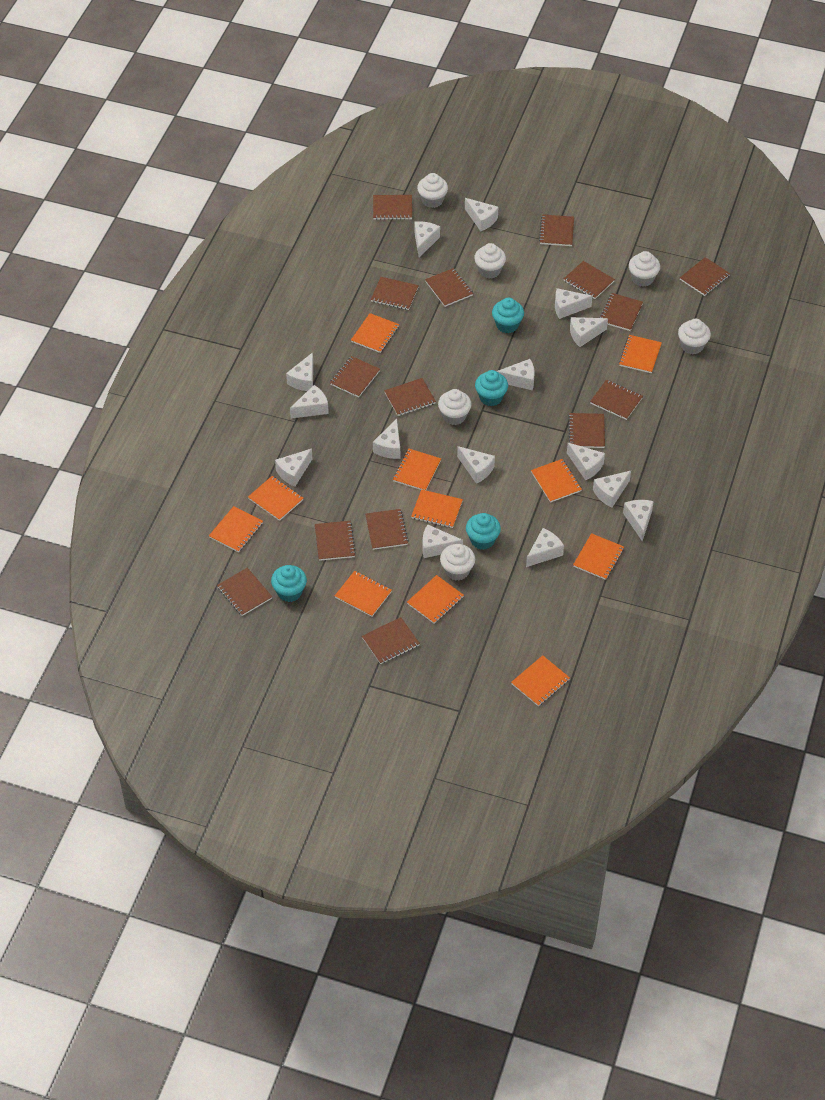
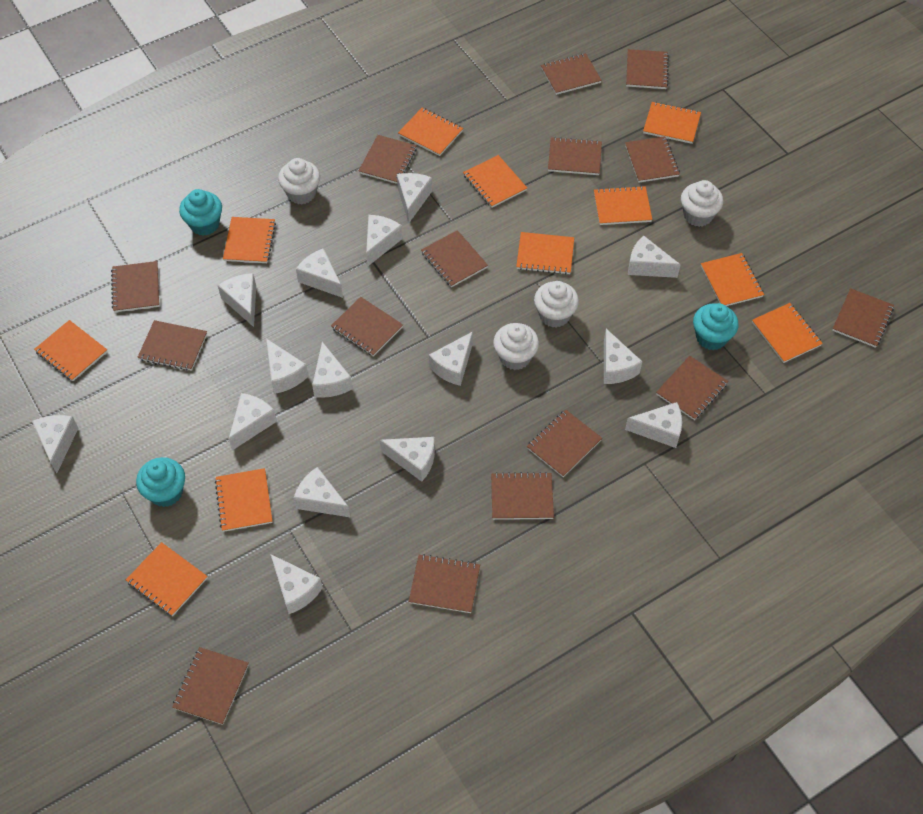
turquoise cupcake: 4 -> 3
white cupcake: 6 -> 4

